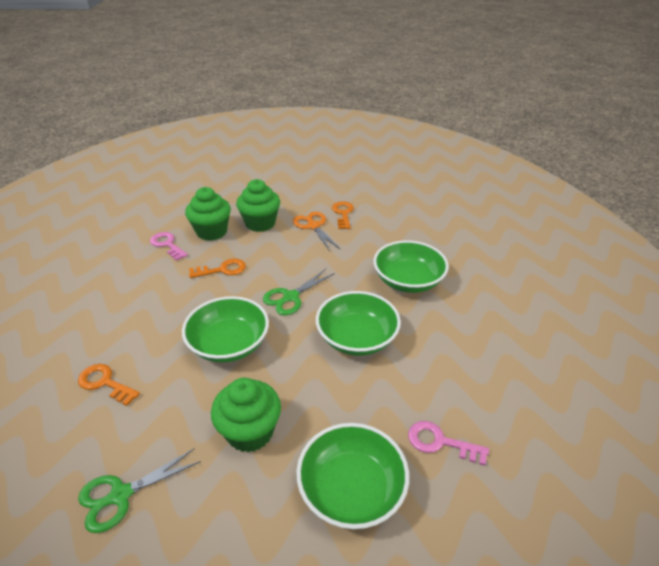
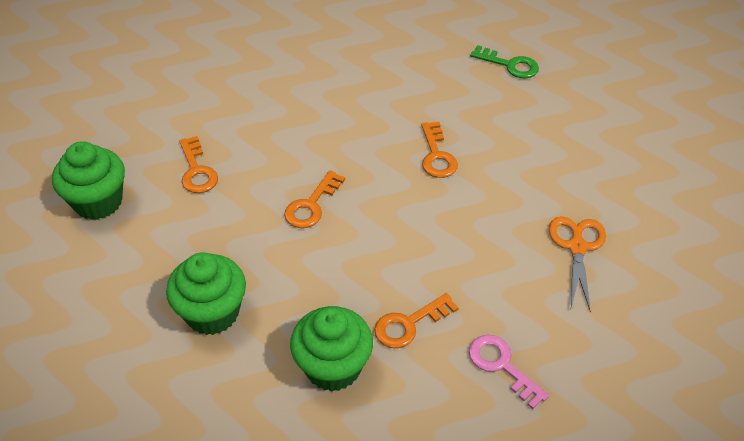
green bowl: 4 -> 0
green key: 0 -> 1
green scissors: 2 -> 0
orange key: 3 -> 4
pink key: 2 -> 1

